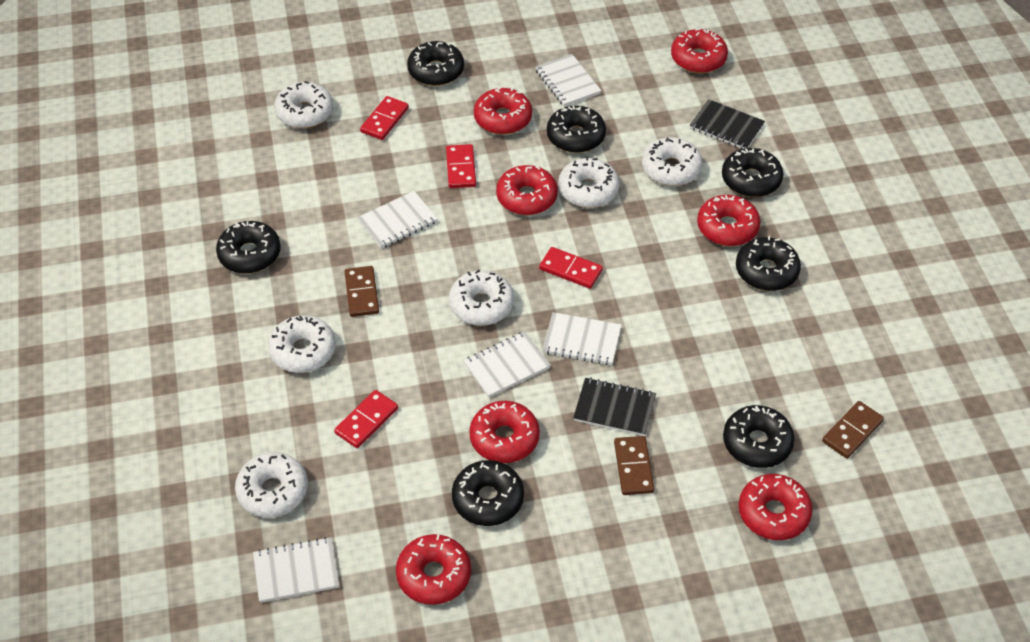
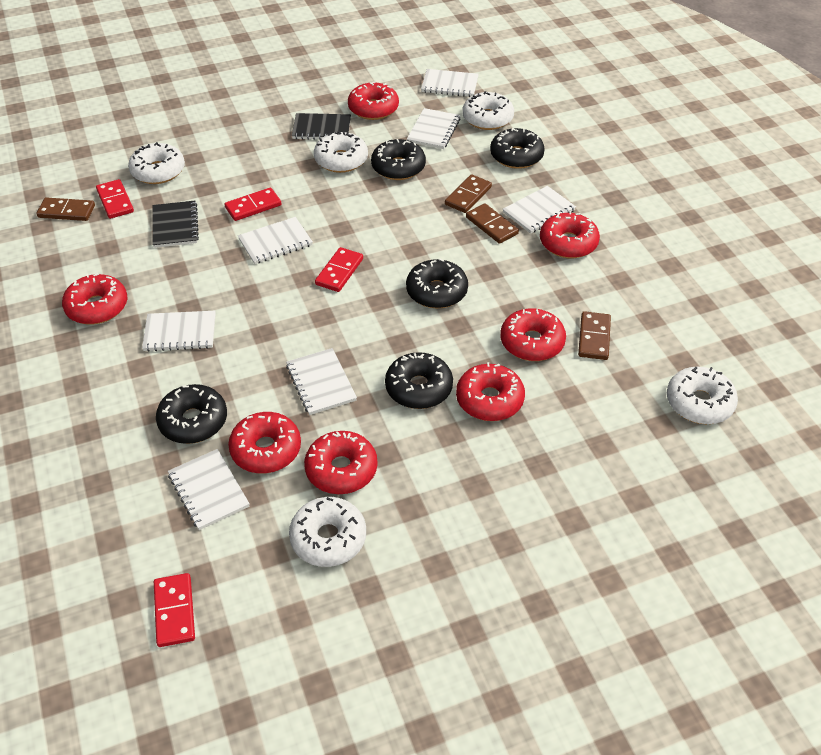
black donut: 7 -> 5
brown domino: 3 -> 4
white donut: 6 -> 5
white notebook: 5 -> 7

